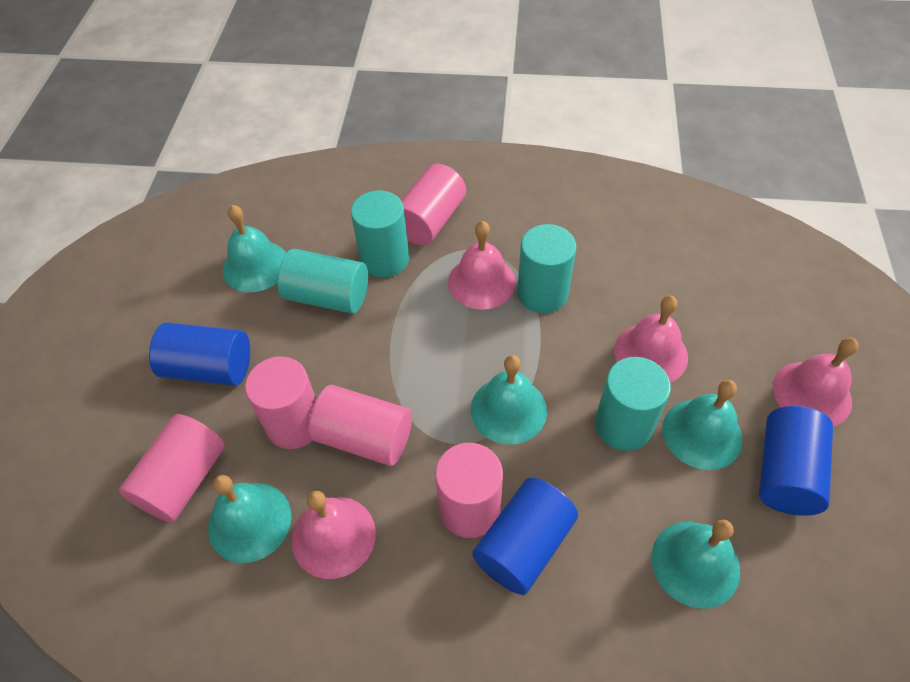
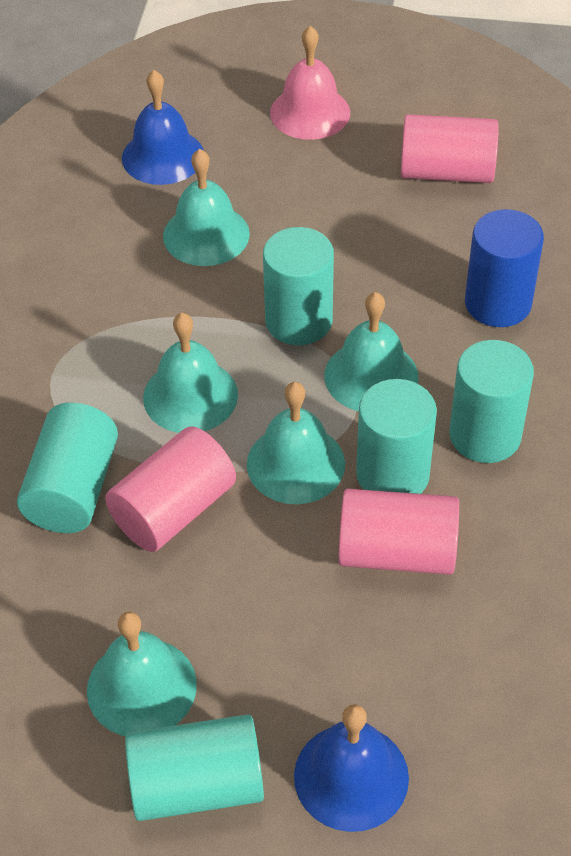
blue bell: 0 -> 2
blue cylinder: 3 -> 1
pink bell: 4 -> 1
pink cylinder: 5 -> 3
turquoise cylinder: 4 -> 5

